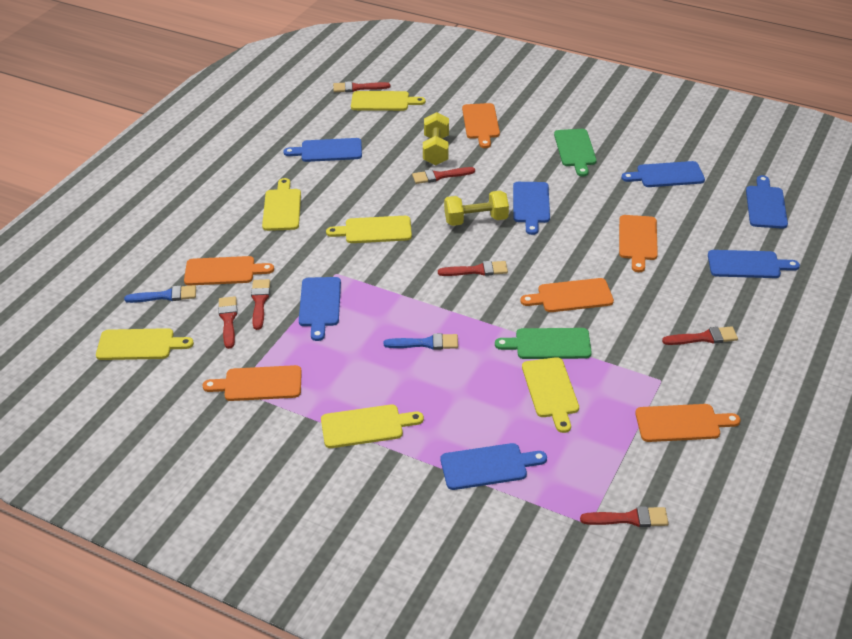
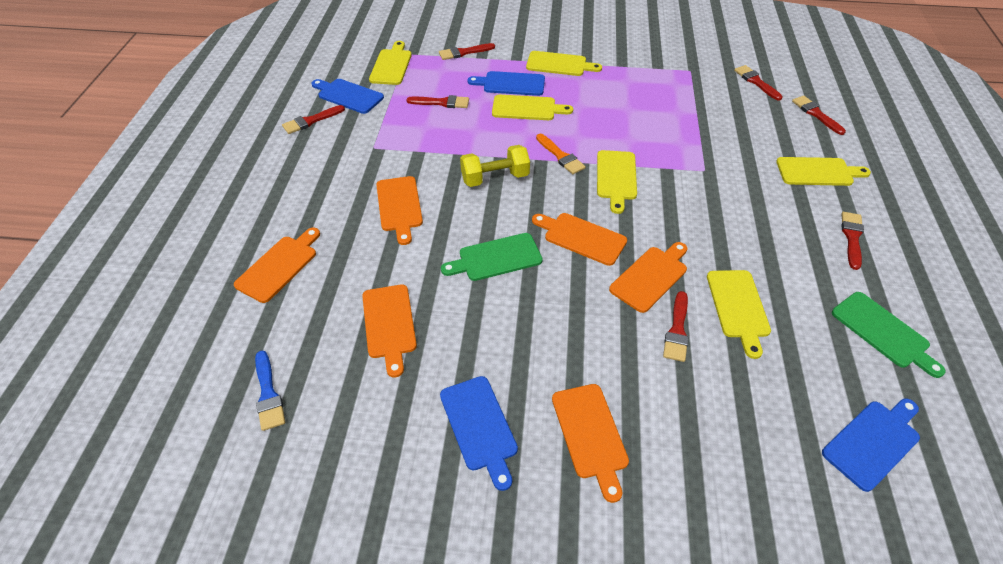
blue brush: 2 -> 1
blue cutting board: 7 -> 4
orange brush: 0 -> 1
yellow dumbbell: 2 -> 1

